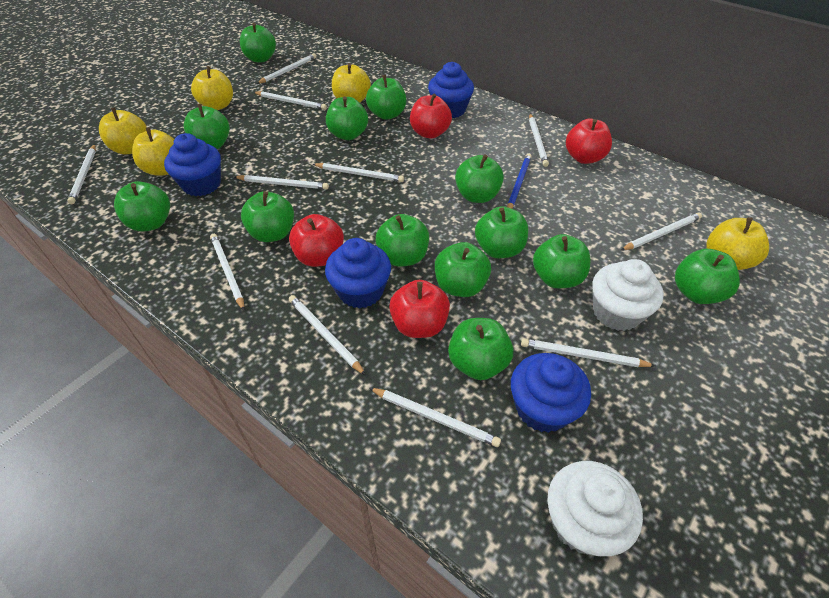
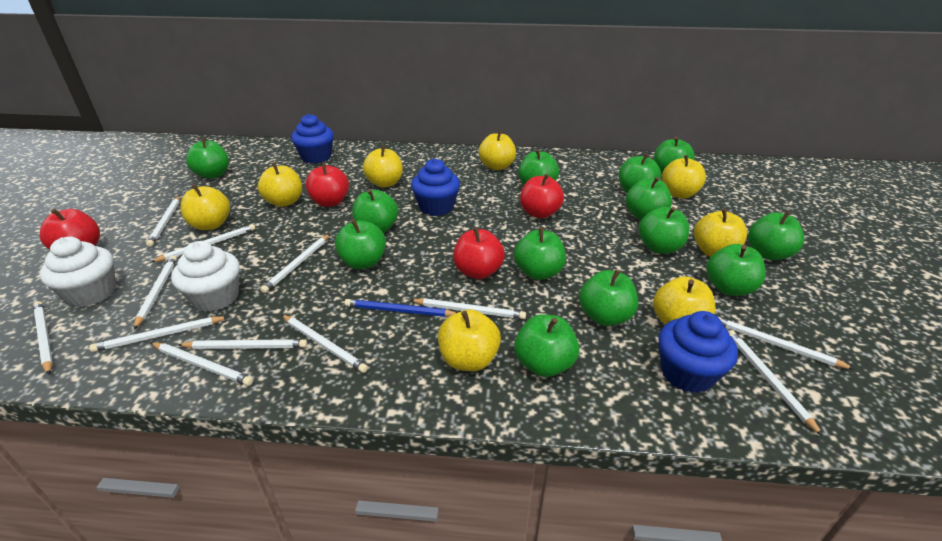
blue cupcake: 4 -> 3
white pencil: 11 -> 12
yellow apple: 5 -> 8

